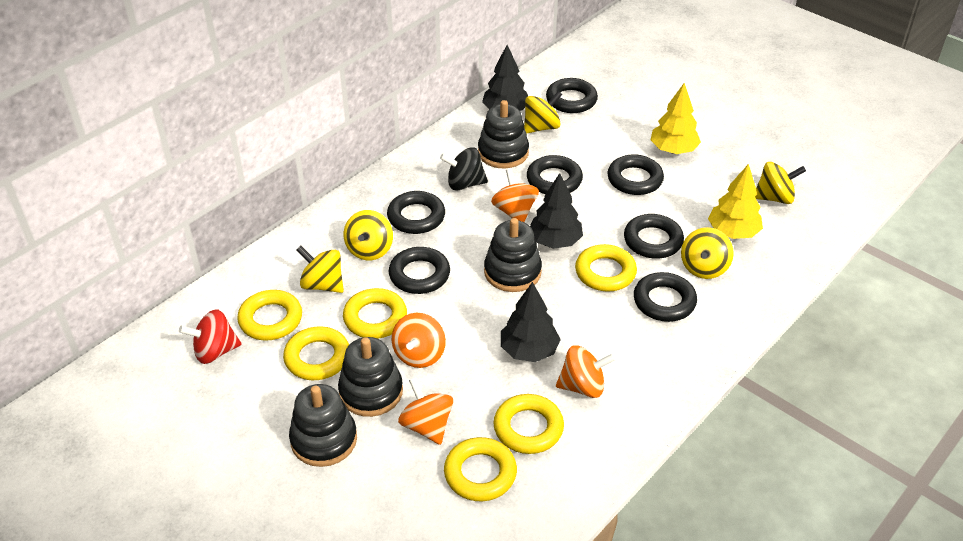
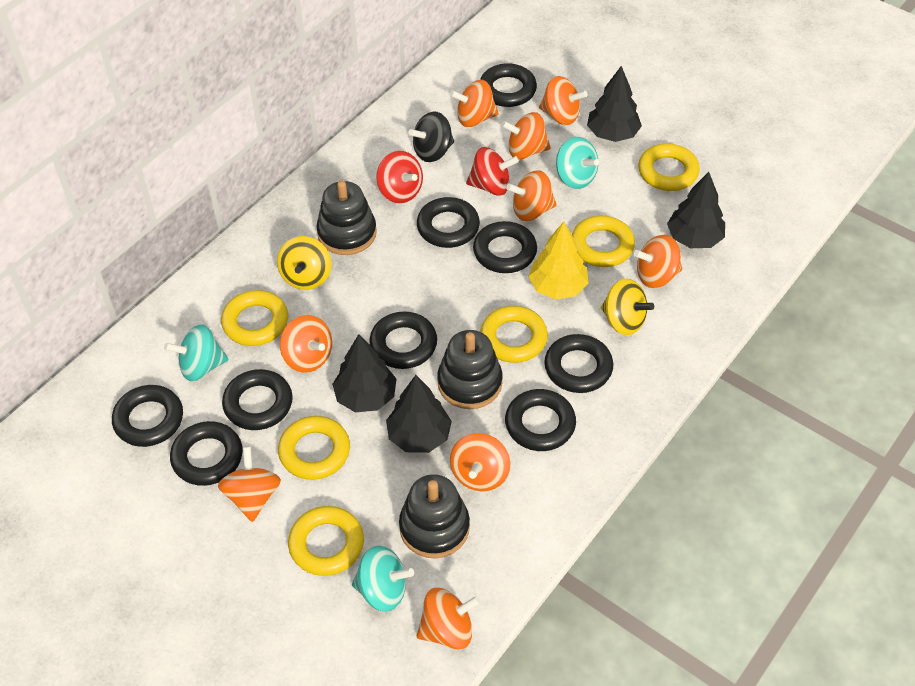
black ring: 7 -> 9
black stacking toy: 4 -> 3
black tree: 3 -> 4
orange spinning top: 4 -> 9
red spinning top: 1 -> 2
turquoise spinning top: 0 -> 3
yellow spinning top: 5 -> 2
yellow tree: 2 -> 1

